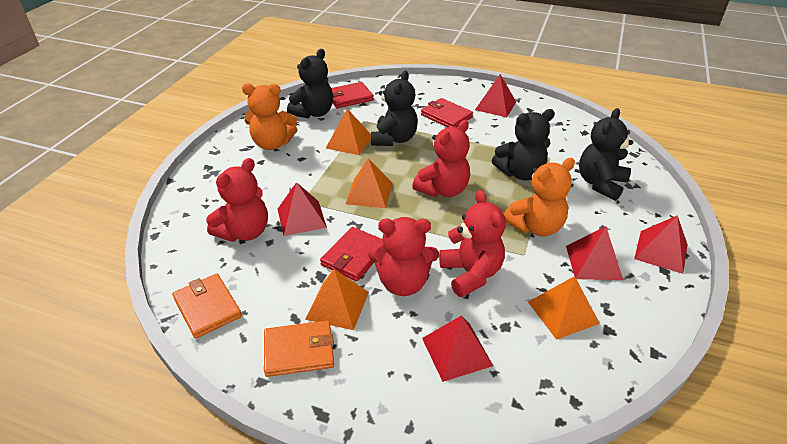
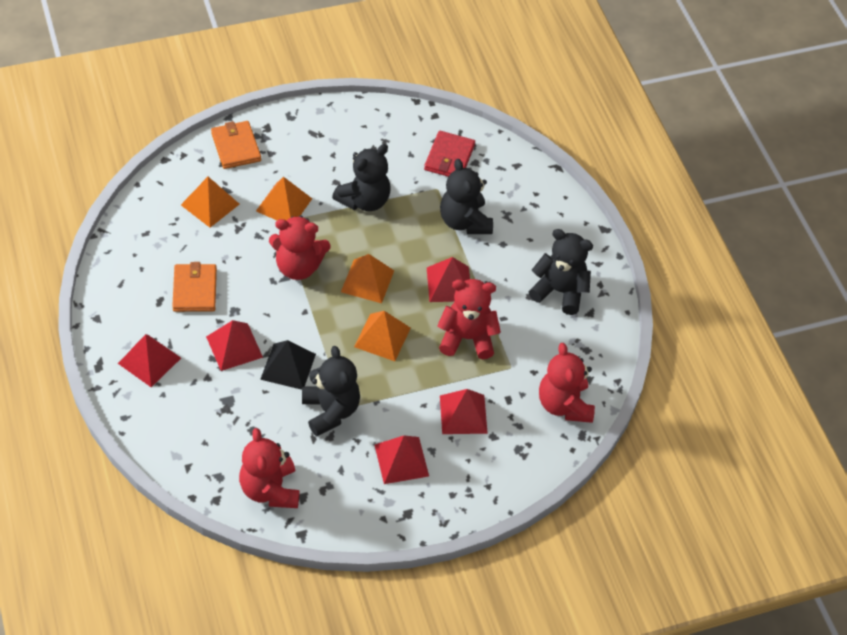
black pyramid: 0 -> 1
orange teddy bear: 2 -> 0
red wallet: 3 -> 1

